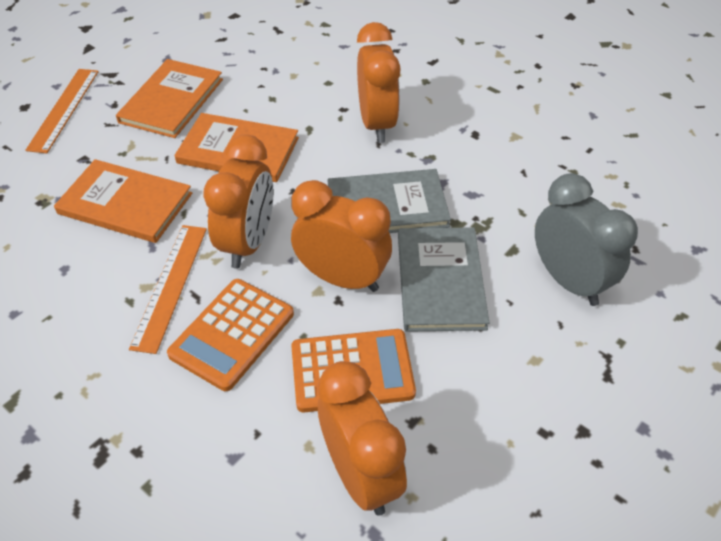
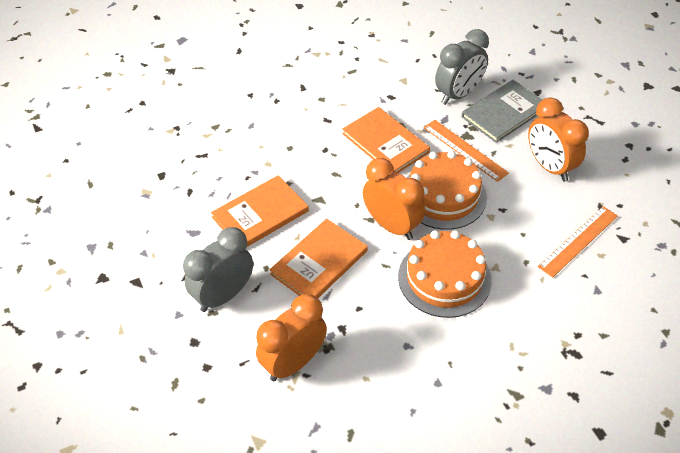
grey book: 2 -> 1
grey clock: 1 -> 2
orange cake: 0 -> 2
orange calculator: 2 -> 0
orange clock: 4 -> 3

